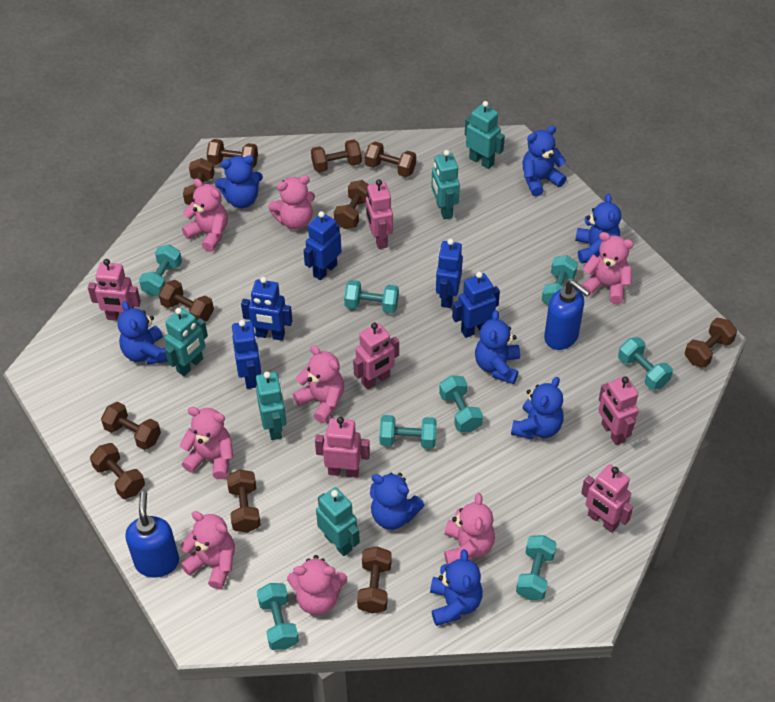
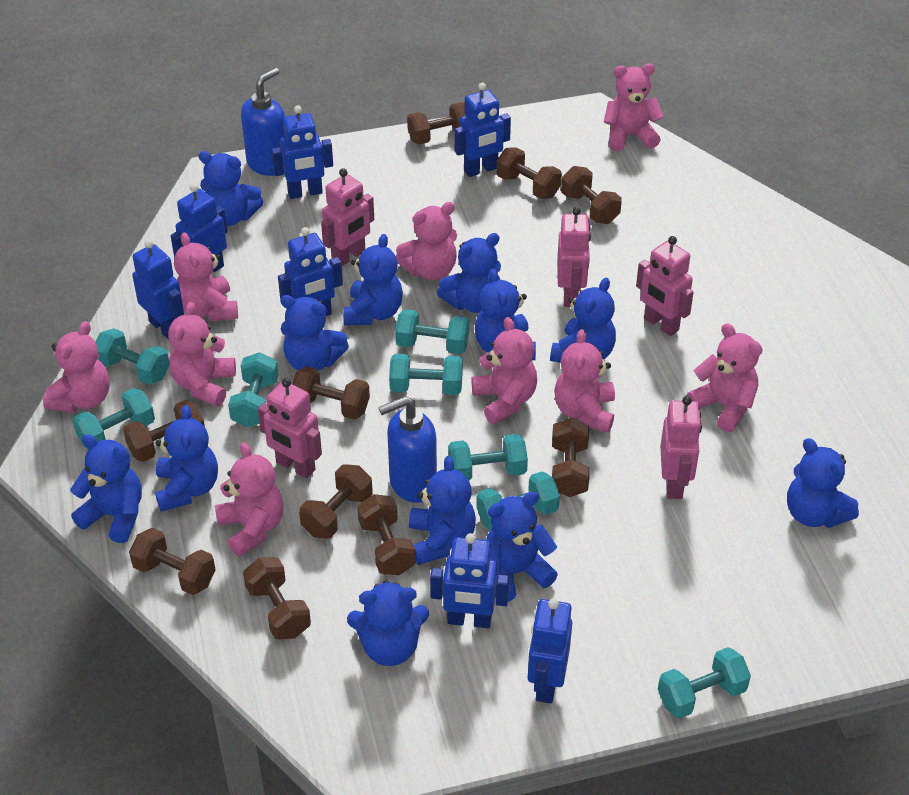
blue robot: 5 -> 7
blue teddy bear: 8 -> 12
brown dumbbell: 11 -> 10
pink robot: 6 -> 5
pink teddy bear: 8 -> 9
turquoise robot: 5 -> 0

